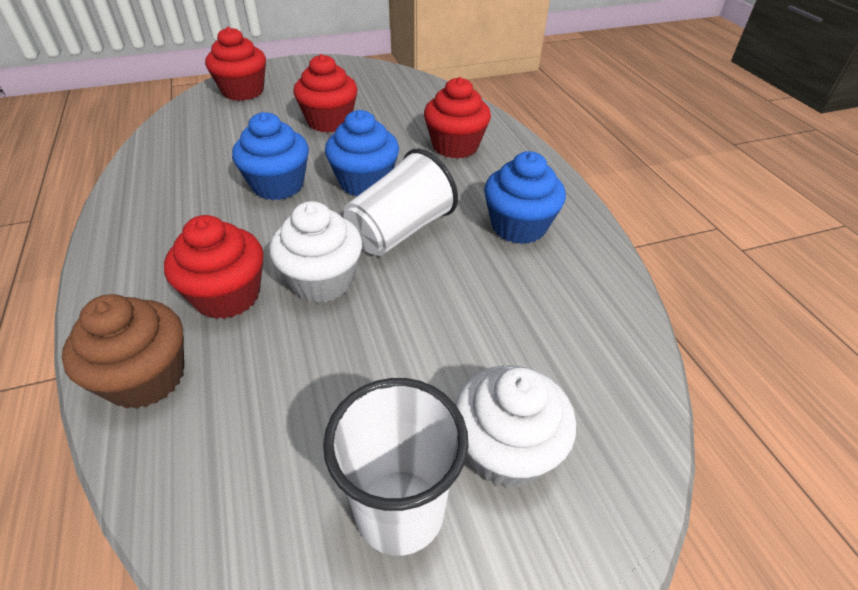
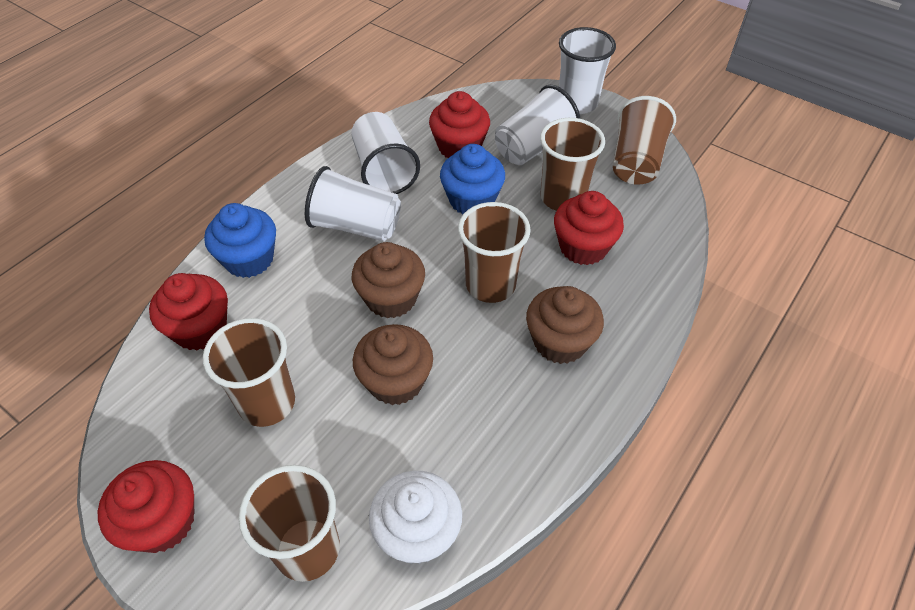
blue cupcake: 3 -> 2
brown cup: 0 -> 5
brown cupcake: 1 -> 3
white cup: 2 -> 4
white cupcake: 2 -> 1

